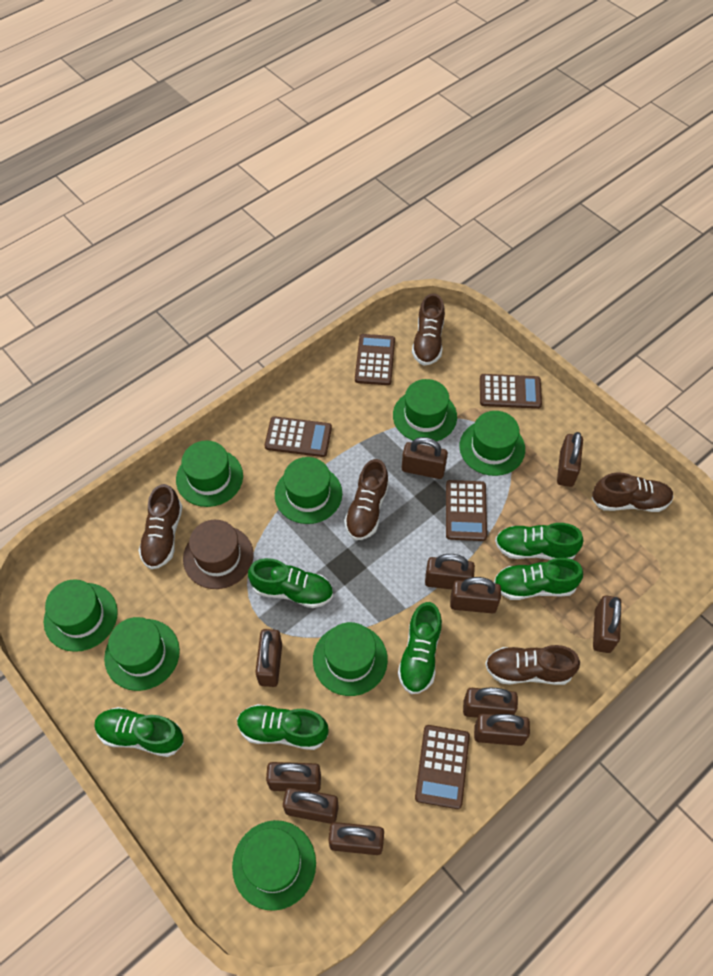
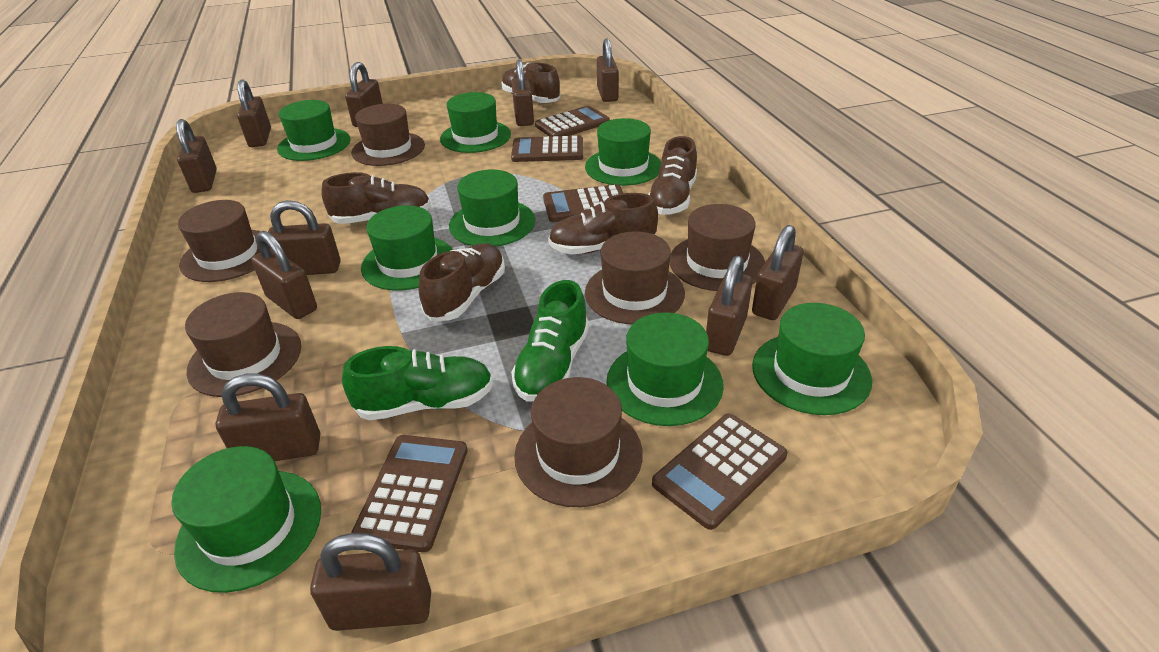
brown hat: 1 -> 6
green shoe: 6 -> 2

